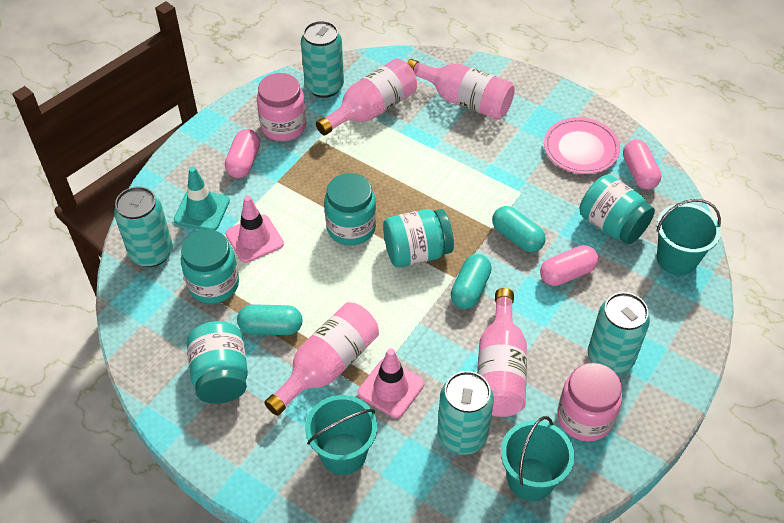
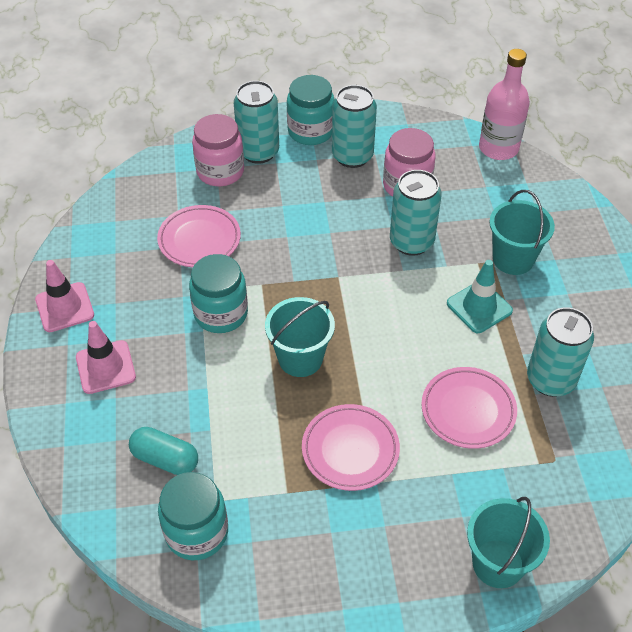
pink bottle: 4 -> 1
pink capsule: 3 -> 0
pink plate: 1 -> 3
turquoise capsule: 3 -> 1
turquoise jar: 5 -> 3

